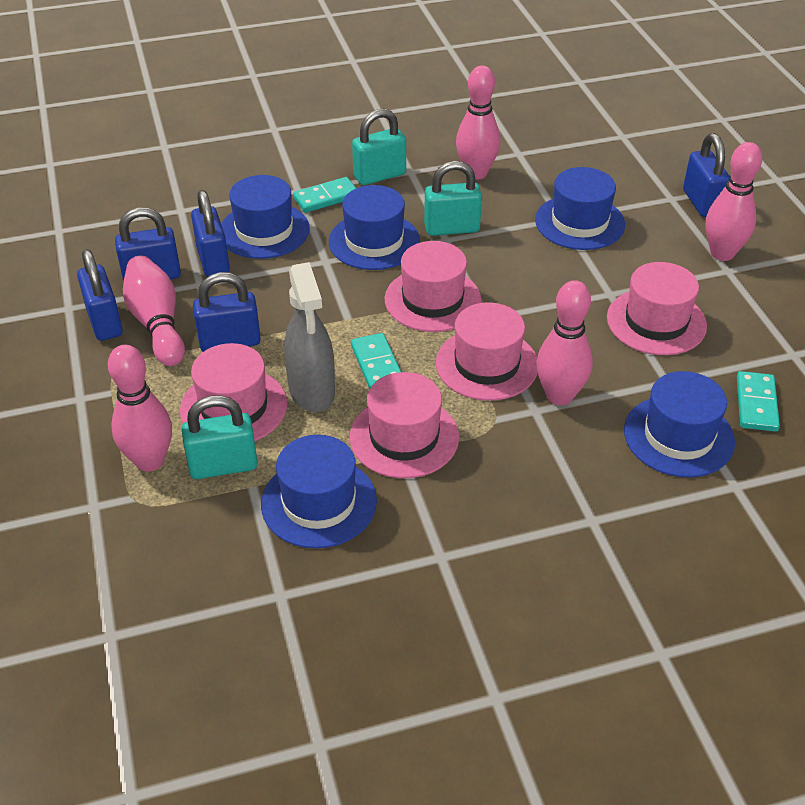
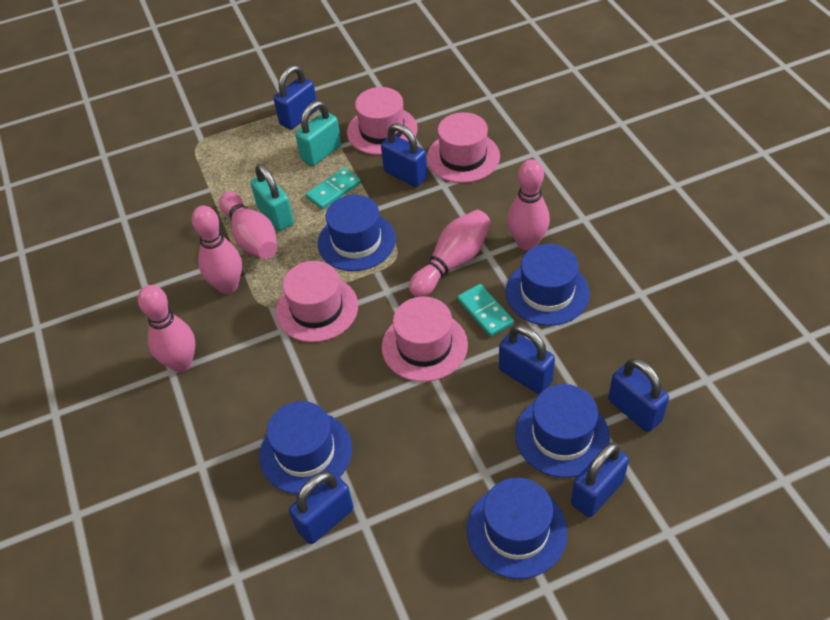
blue padlock: 5 -> 6
grey spray bottle: 1 -> 0
pink hat: 5 -> 4
turquoise domino: 3 -> 2
turquoise padlock: 3 -> 2

